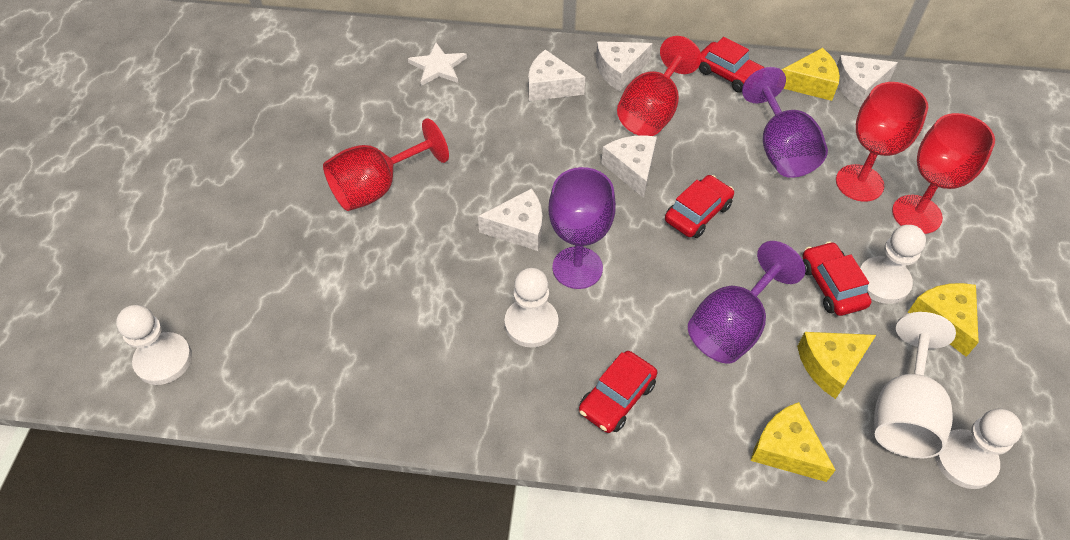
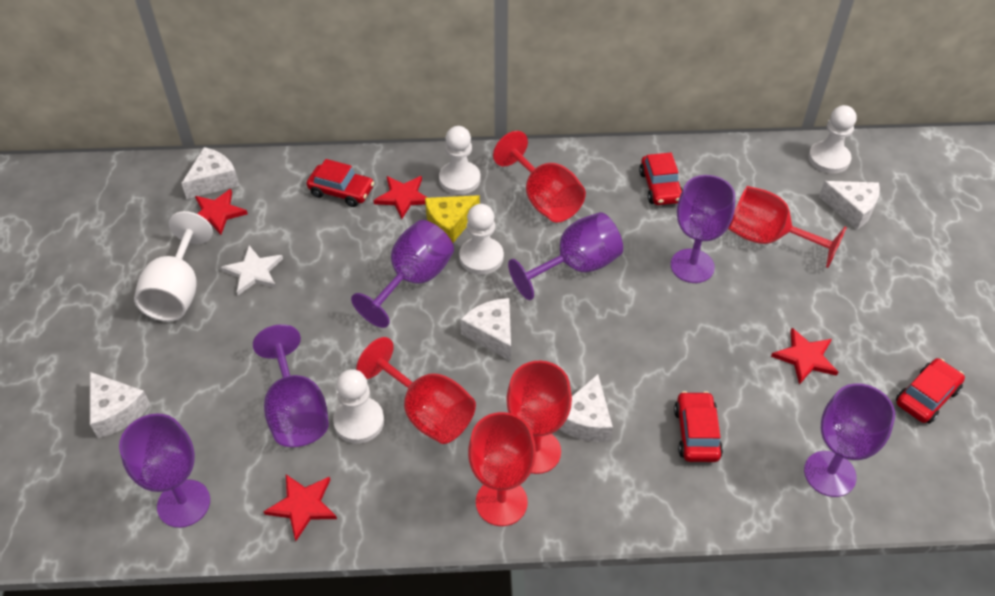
purple goblet: 3 -> 6
red goblet: 4 -> 5
red star: 0 -> 4
yellow cheese: 4 -> 1

